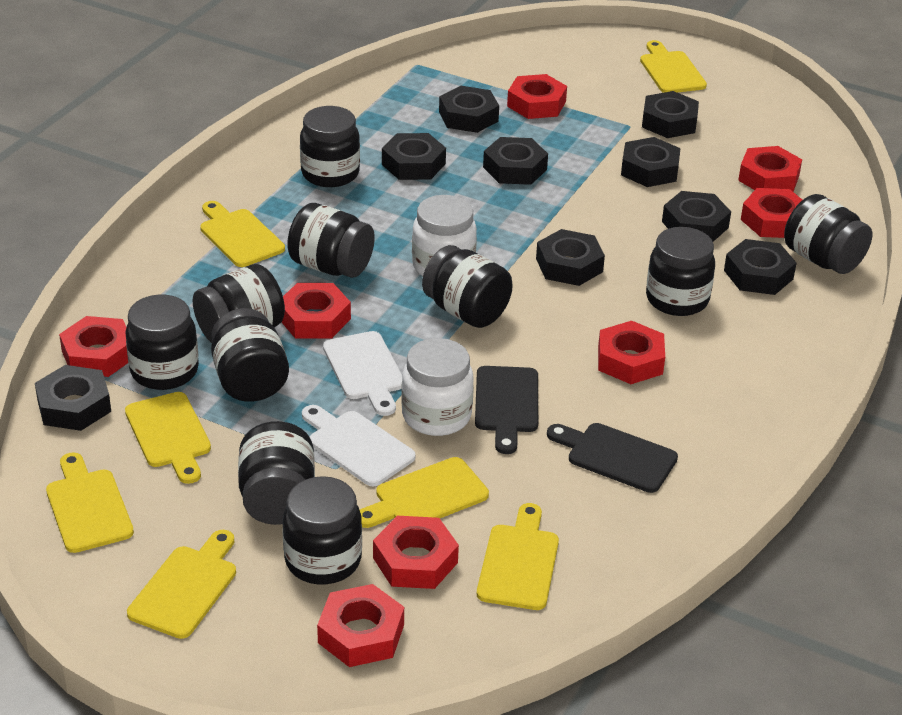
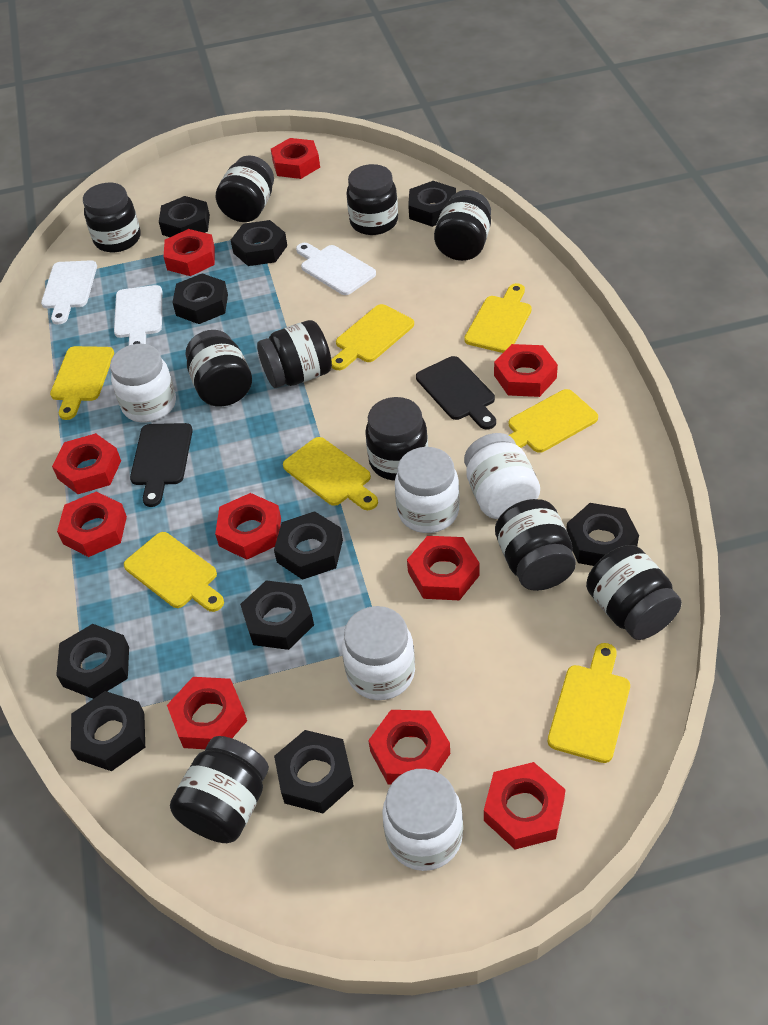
black nut: 9 -> 10
red nut: 8 -> 10
white cutting board: 2 -> 3
white jar: 2 -> 5

